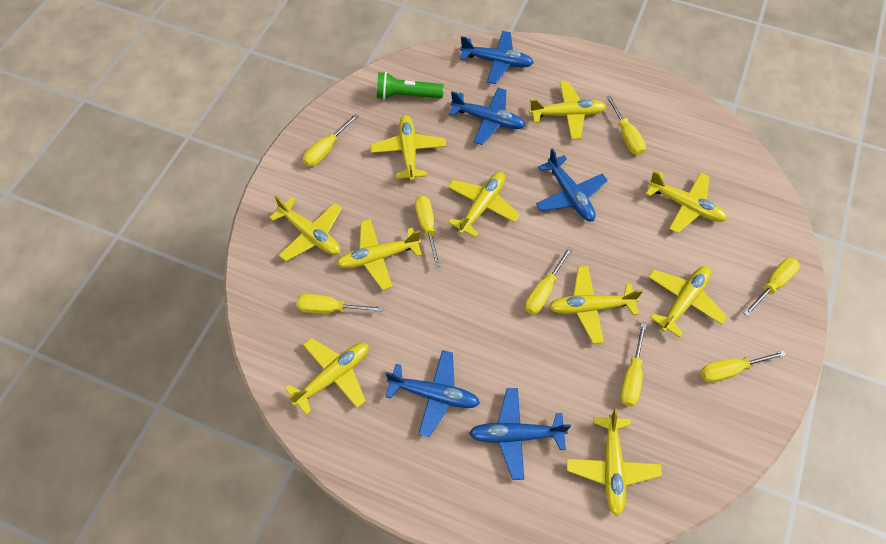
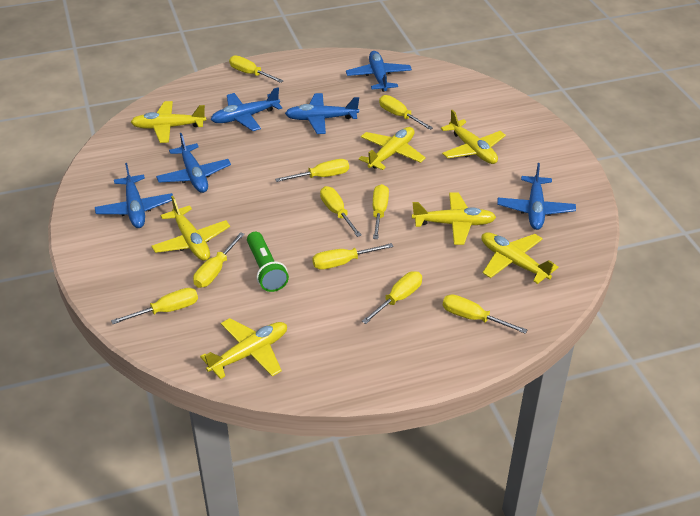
blue plane: 5 -> 6
yellow plane: 10 -> 7
yellow screwdriver: 8 -> 10

